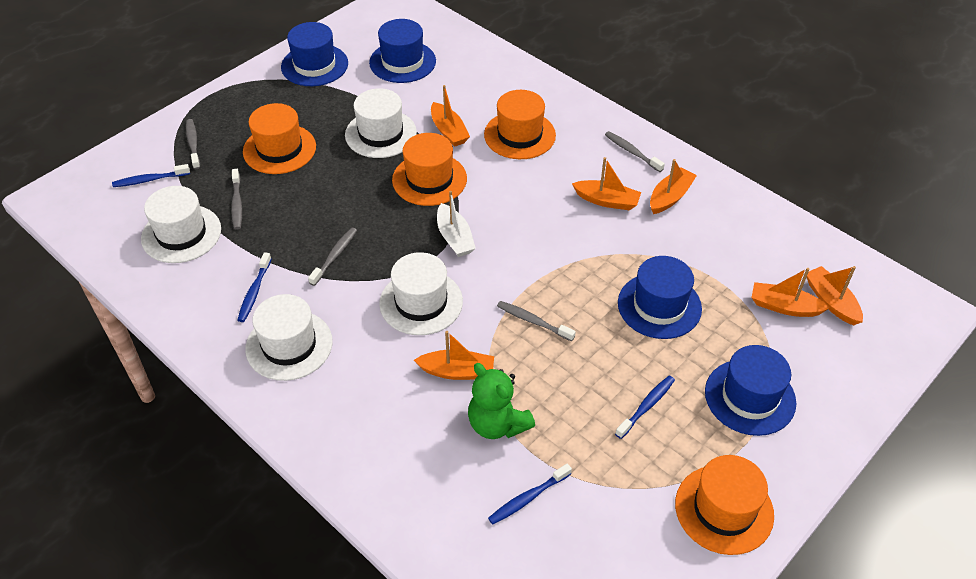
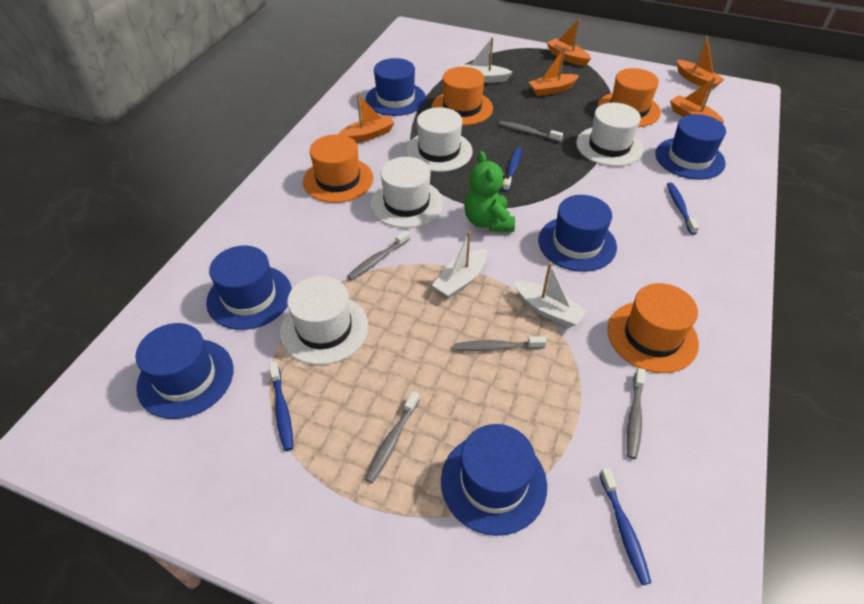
blue hat: 4 -> 6
orange boat: 6 -> 5
white boat: 1 -> 3

